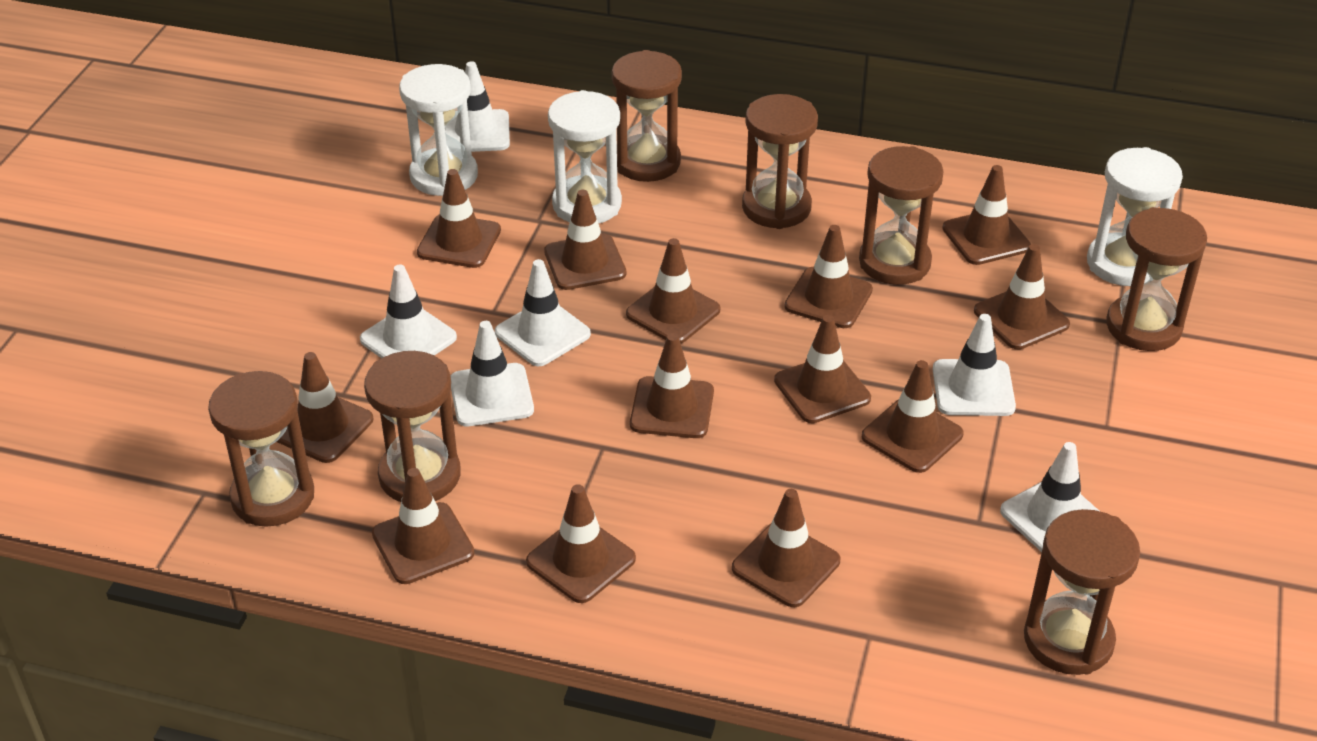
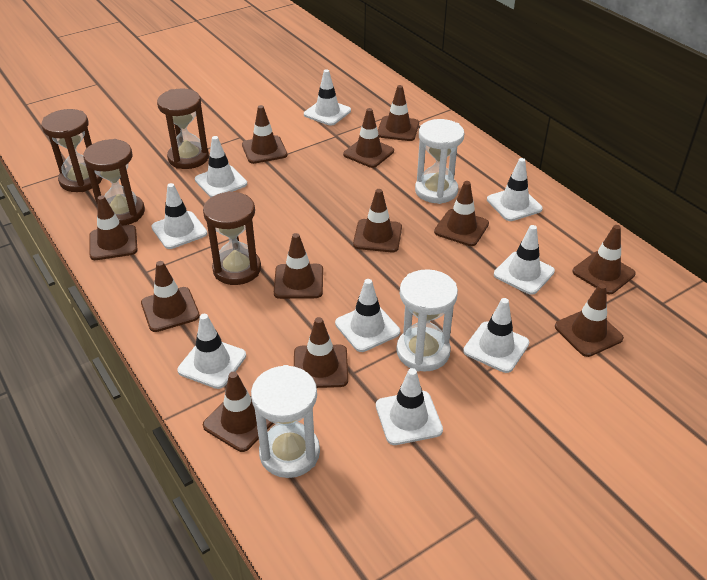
brown hourglass: 7 -> 4
brown traffic cone: 13 -> 12
white traffic cone: 6 -> 9

